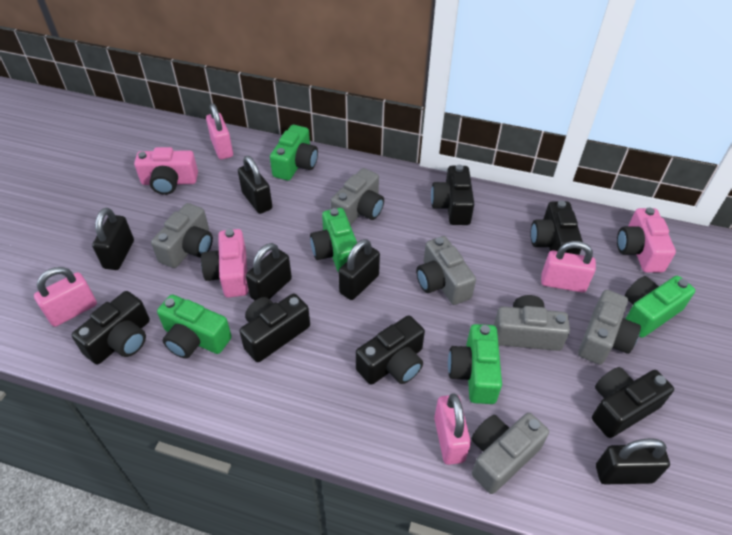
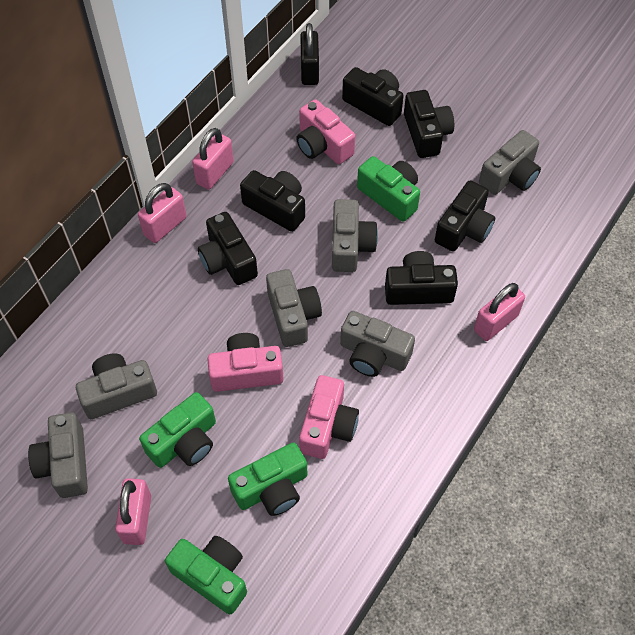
black padlock: 5 -> 1
green camera: 5 -> 4

